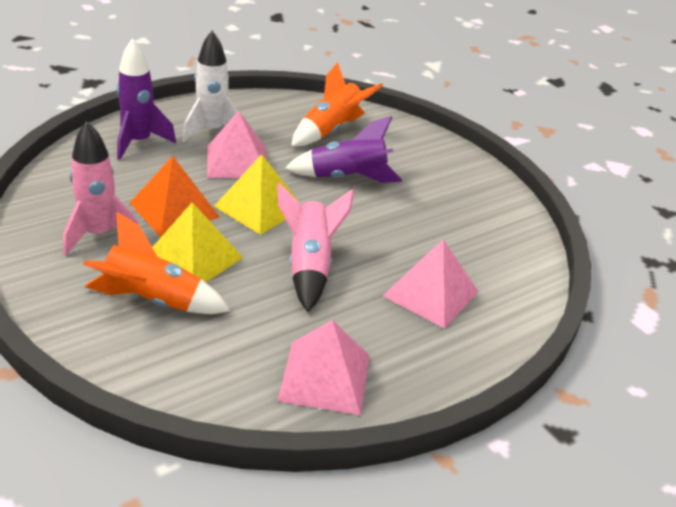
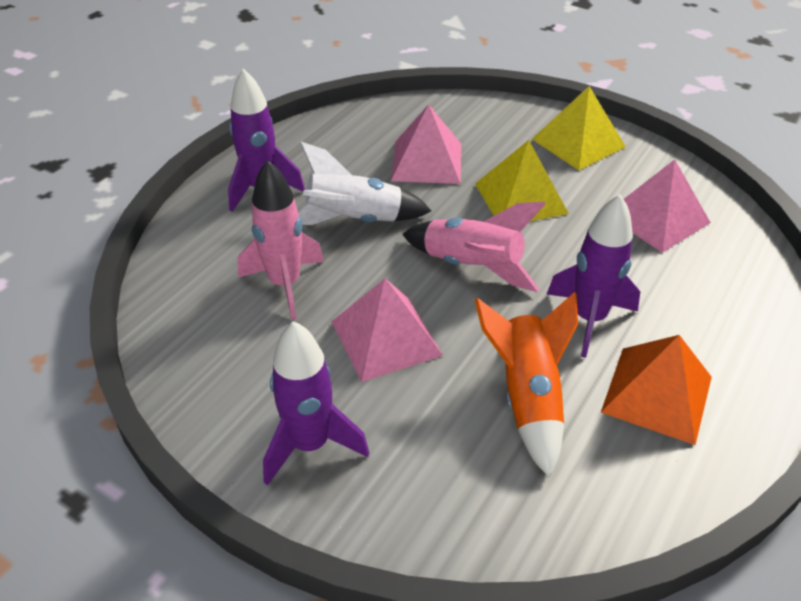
orange rocket: 2 -> 1
purple rocket: 2 -> 3

